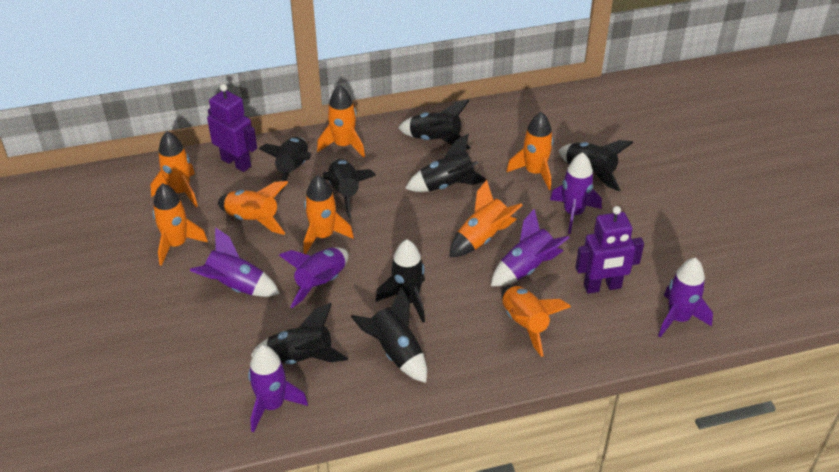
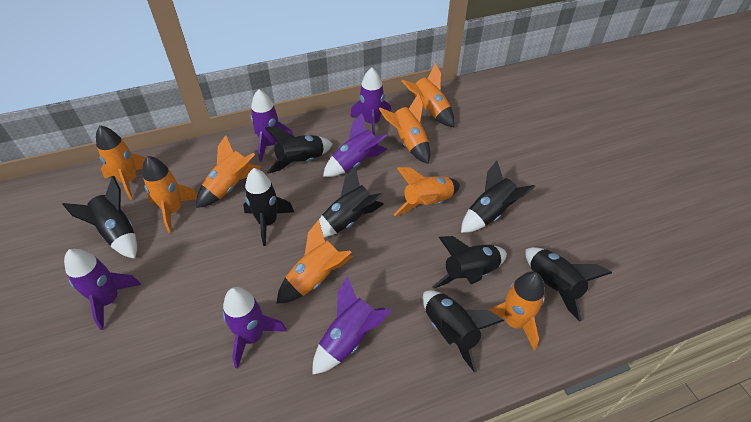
purple robot: 2 -> 0

